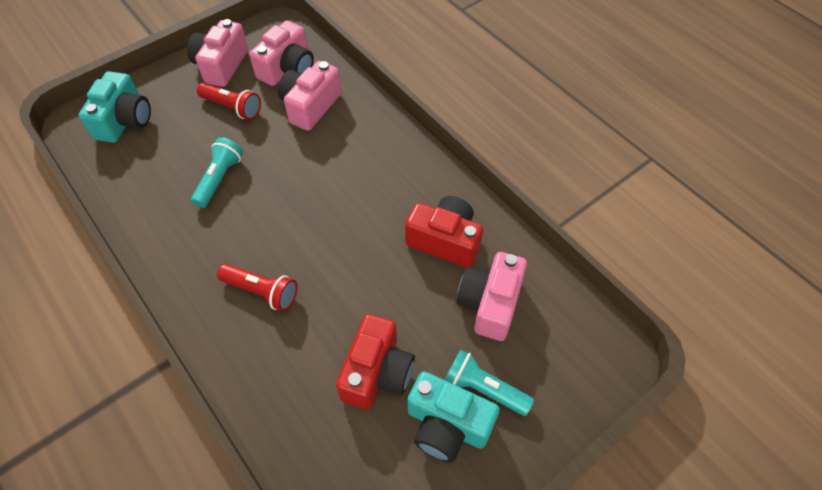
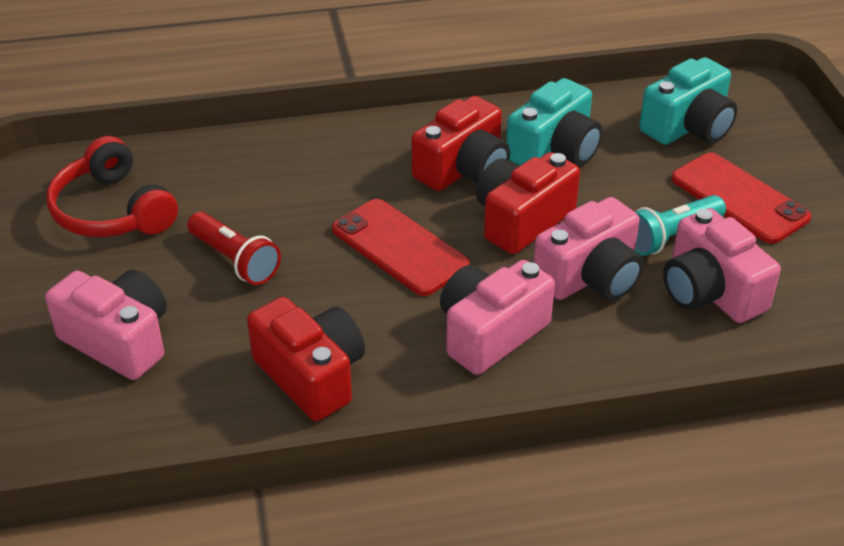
red camera: 2 -> 3
red flashlight: 2 -> 1
red headphones: 0 -> 1
red phone: 0 -> 2
turquoise flashlight: 2 -> 1

